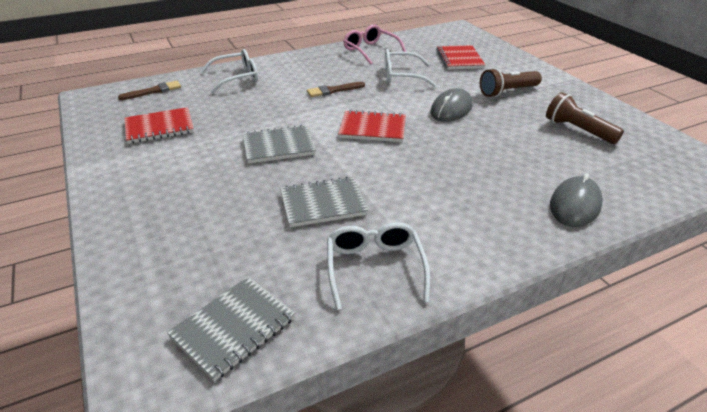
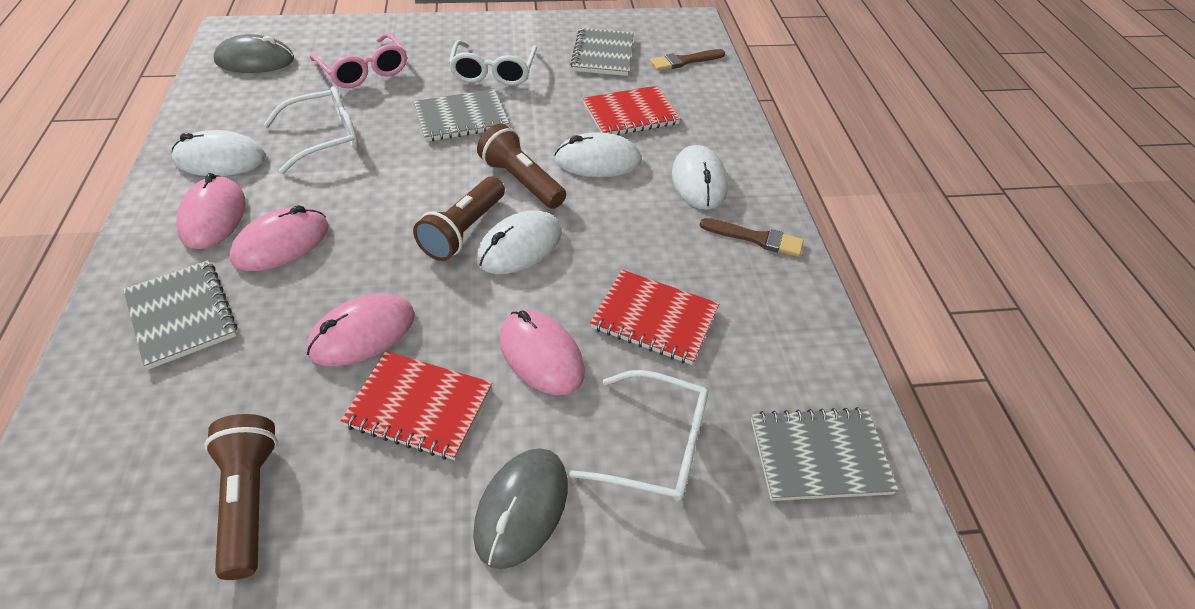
brown flashlight: 2 -> 3
grey notebook: 3 -> 4
pink mouse: 0 -> 4
white mouse: 0 -> 4

